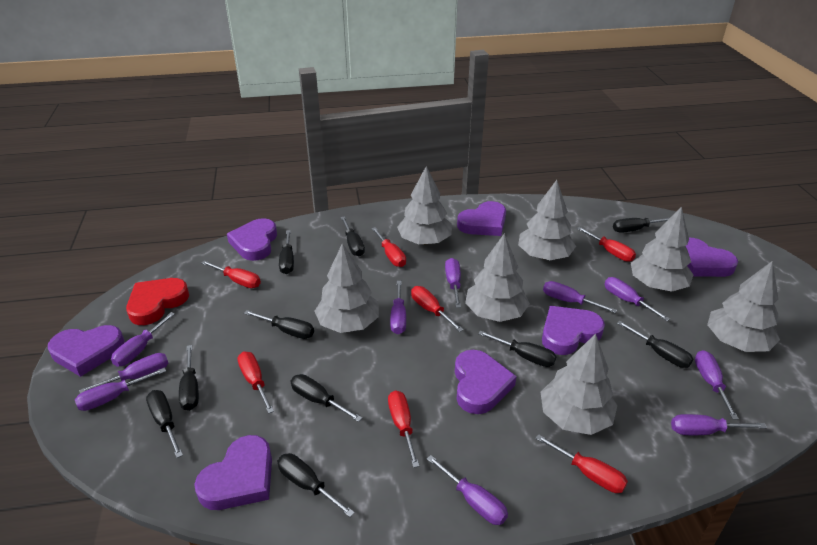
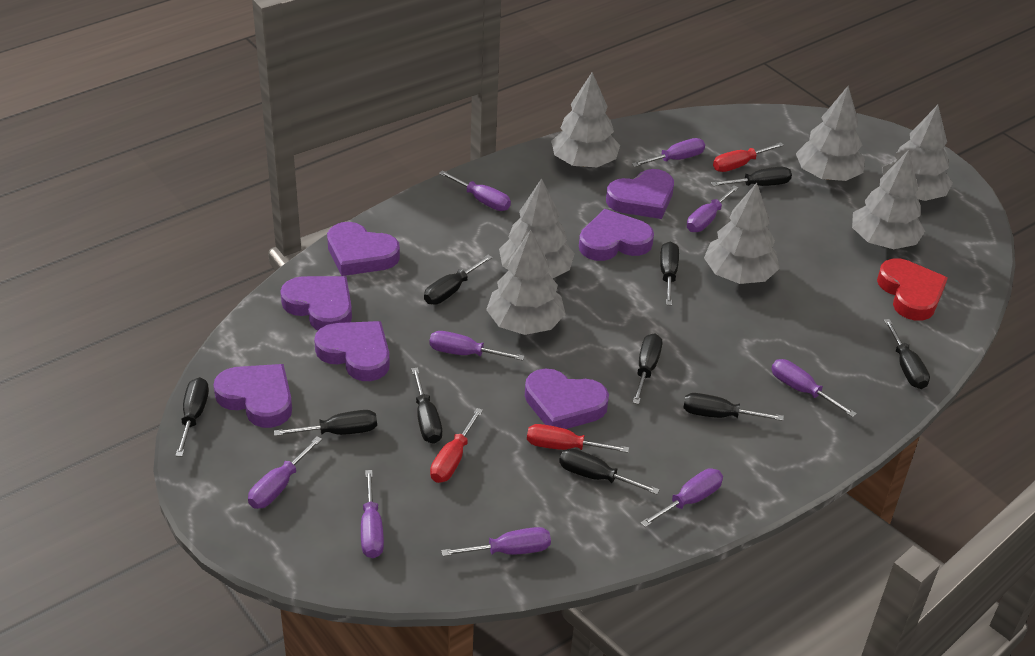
purple screwdriver: 10 -> 9
red screwdriver: 7 -> 3

